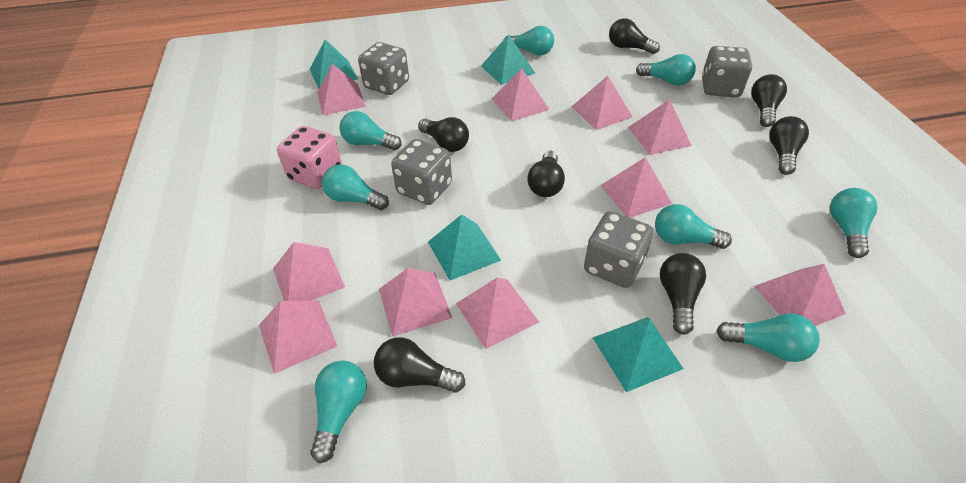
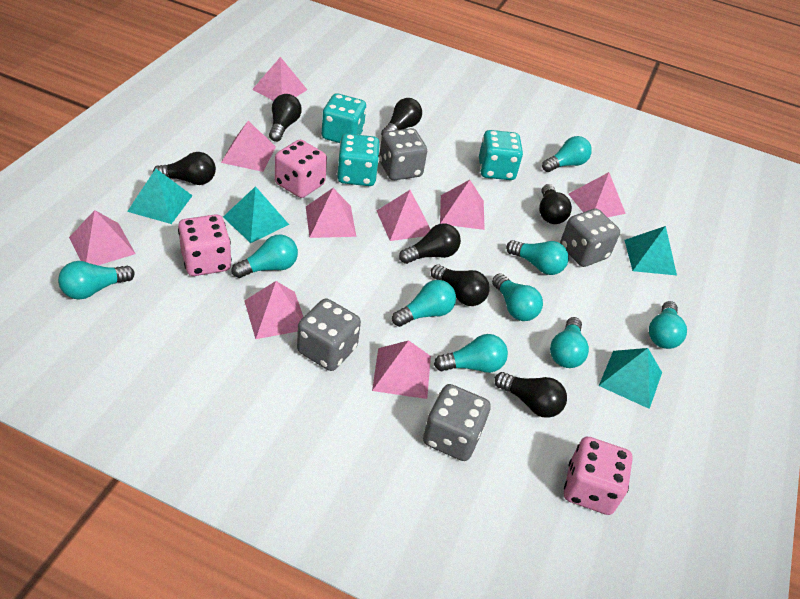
pink dice: 1 -> 3
pink pyramid: 10 -> 9
turquoise dice: 0 -> 3
turquoise light bulb: 8 -> 9

